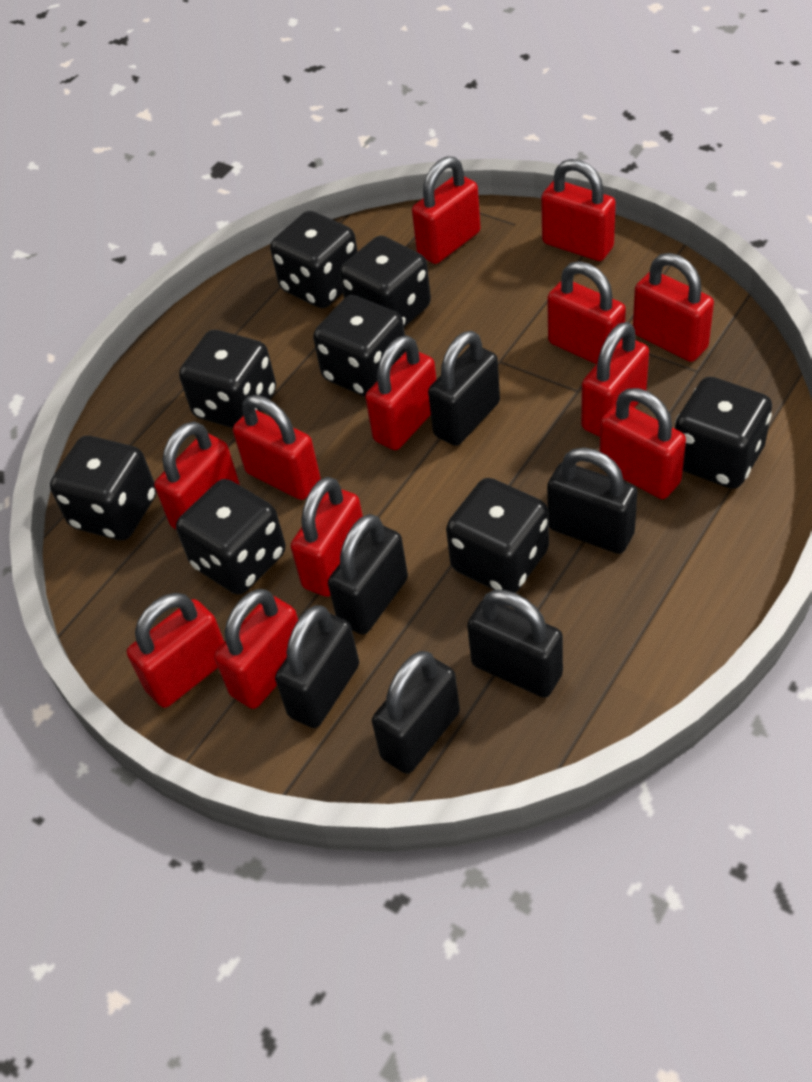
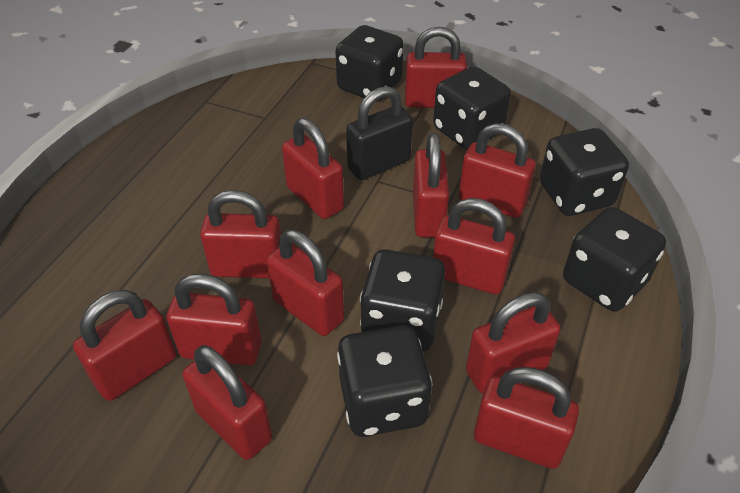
black dice: 8 -> 6
black padlock: 6 -> 1

